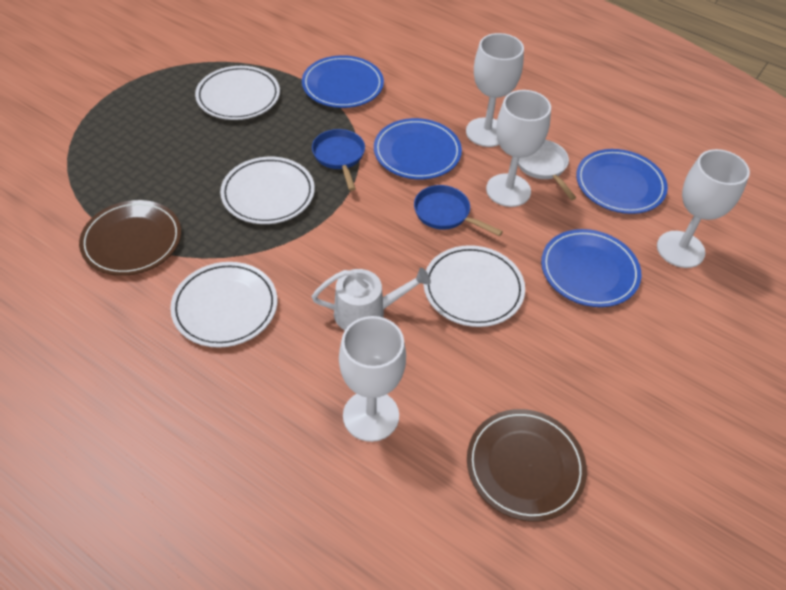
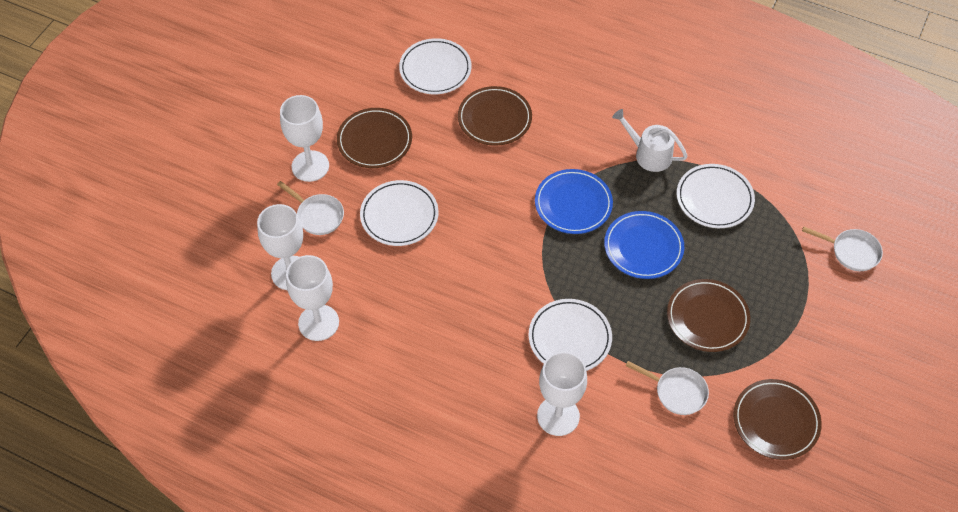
blue pan: 2 -> 0
blue plate: 4 -> 2
brown plate: 2 -> 4
white pan: 1 -> 3

